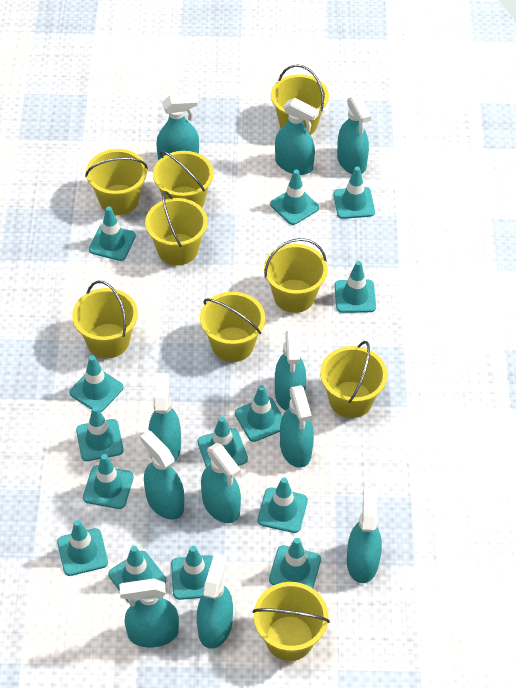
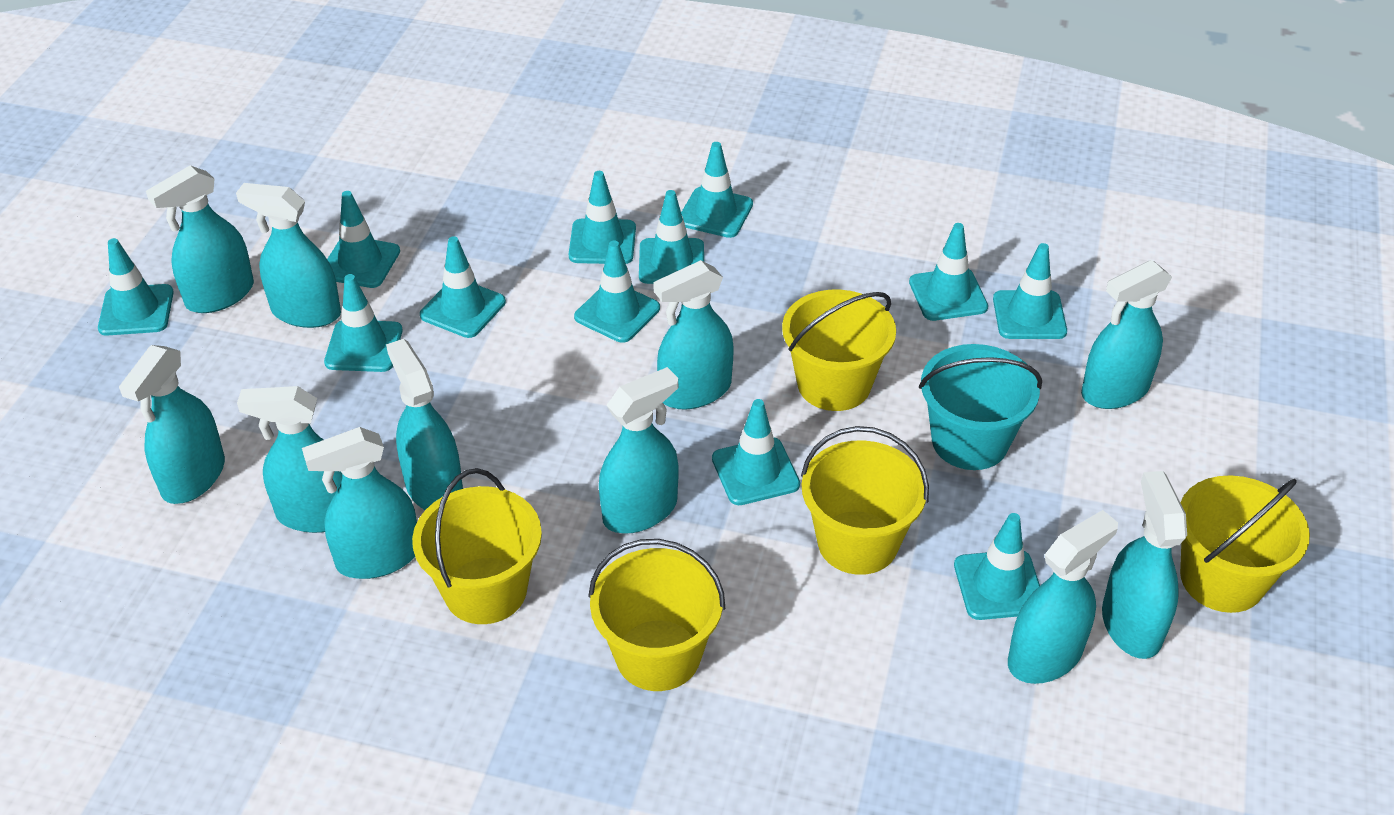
turquoise bucket: 0 -> 1
turquoise traffic cone: 14 -> 12
yellow bucket: 9 -> 5

